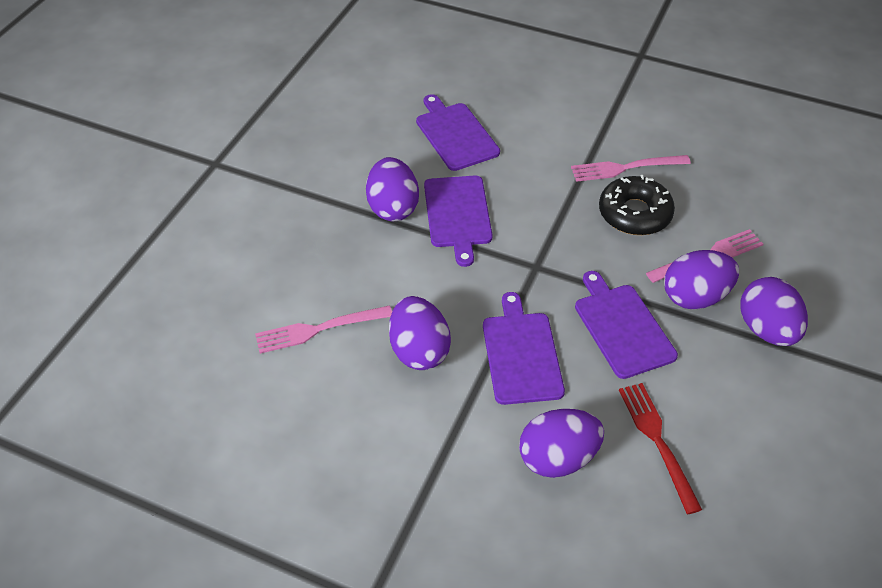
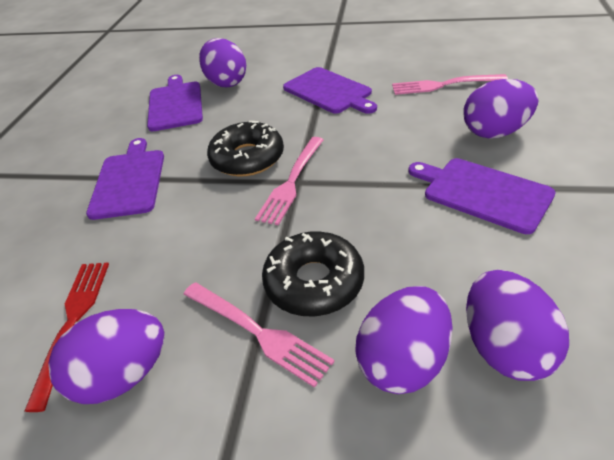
black donut: 1 -> 2

